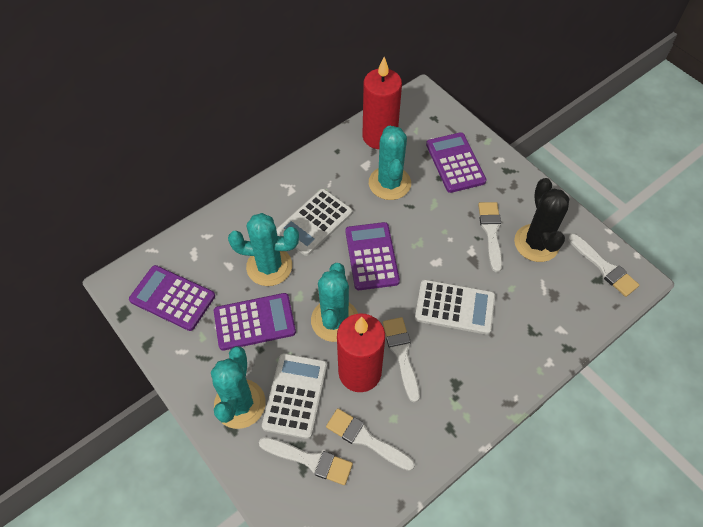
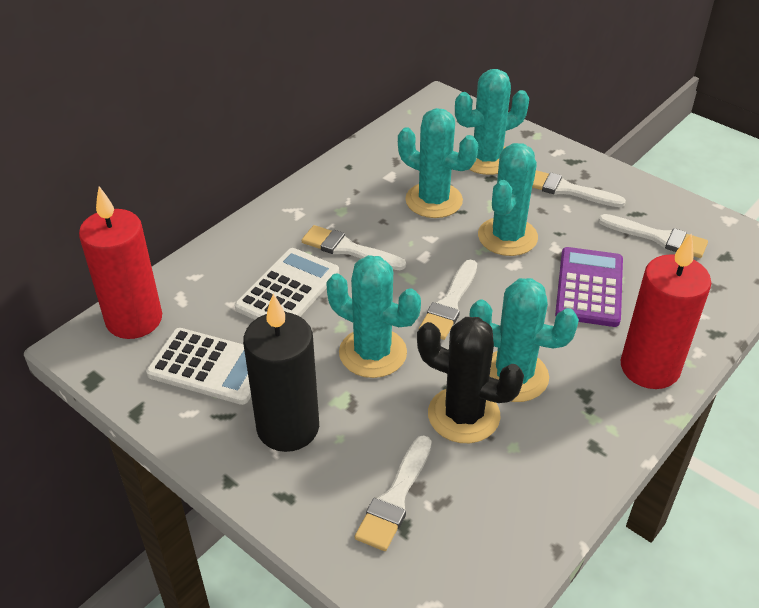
black candle: 0 -> 1
purple calculator: 4 -> 1
turquoise cactus: 4 -> 5
white calculator: 3 -> 2

